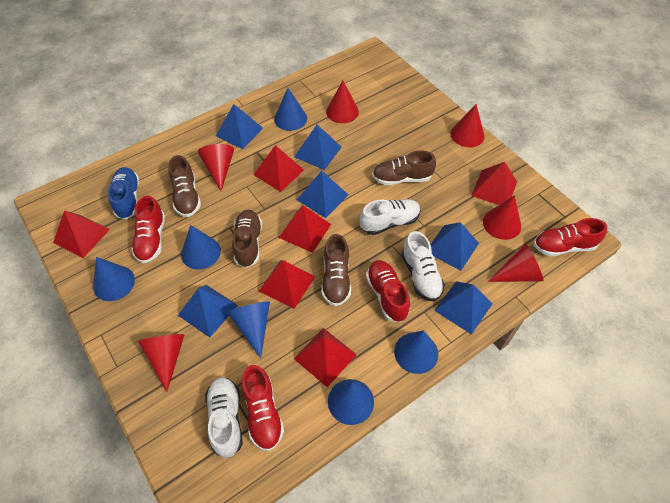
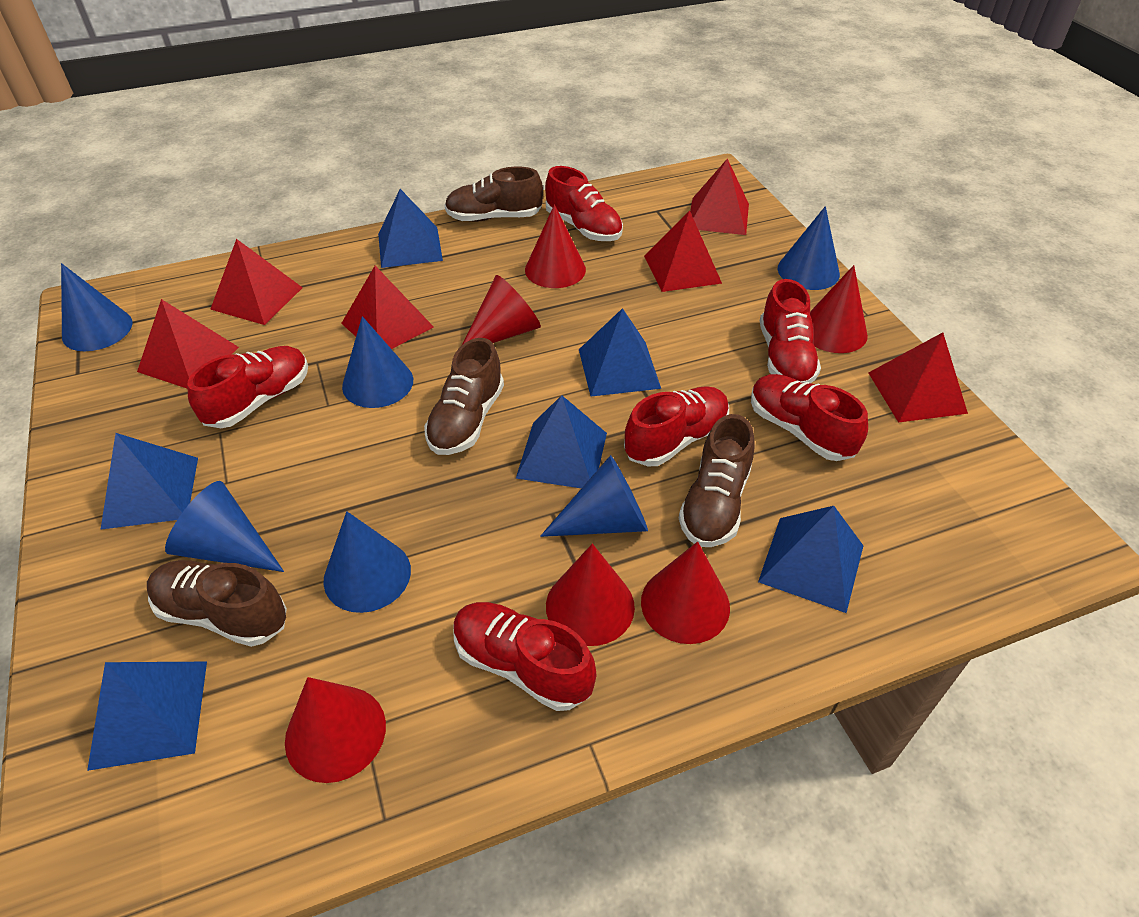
blue shoe: 1 -> 0
red shoe: 4 -> 6
white shoe: 3 -> 0

